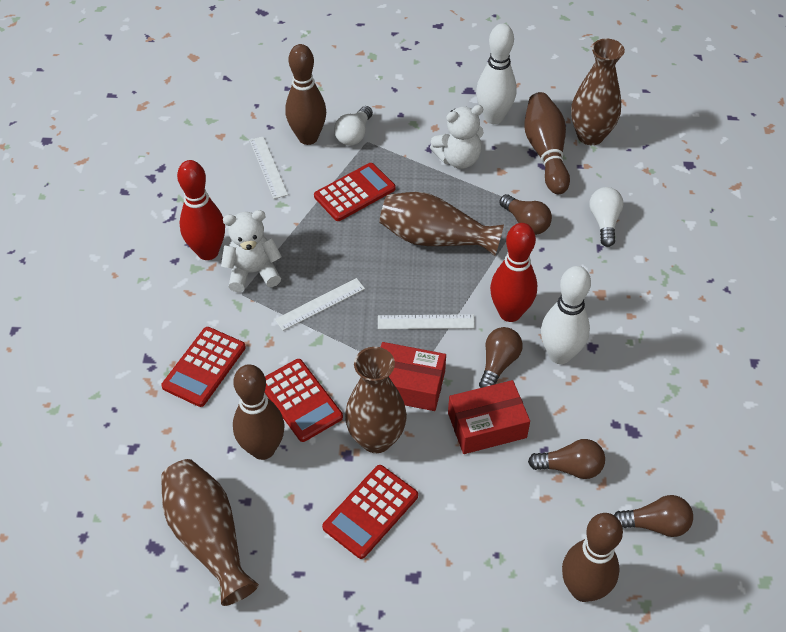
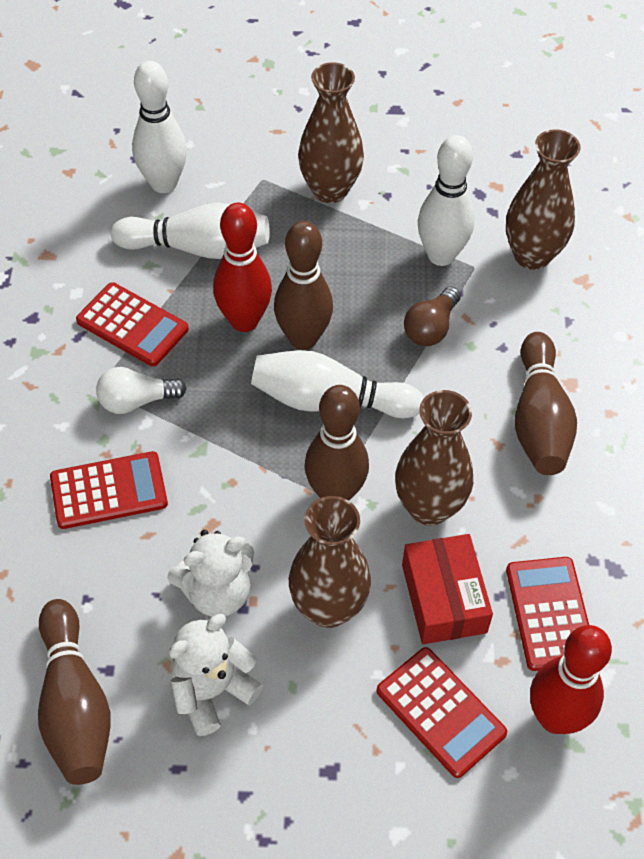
brown light bulb: 4 -> 1
red box: 2 -> 1
white bowling pin: 2 -> 4
white light bulb: 2 -> 1
white ruler: 3 -> 0

